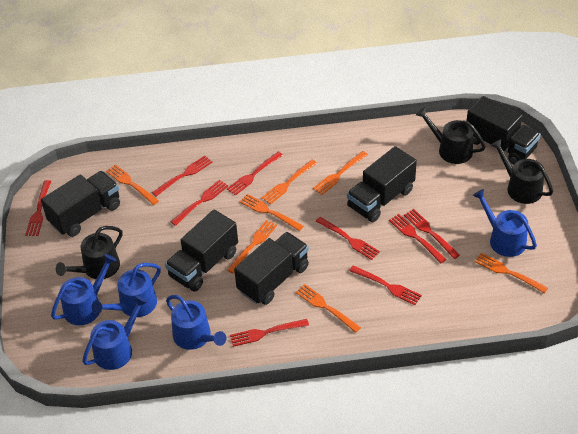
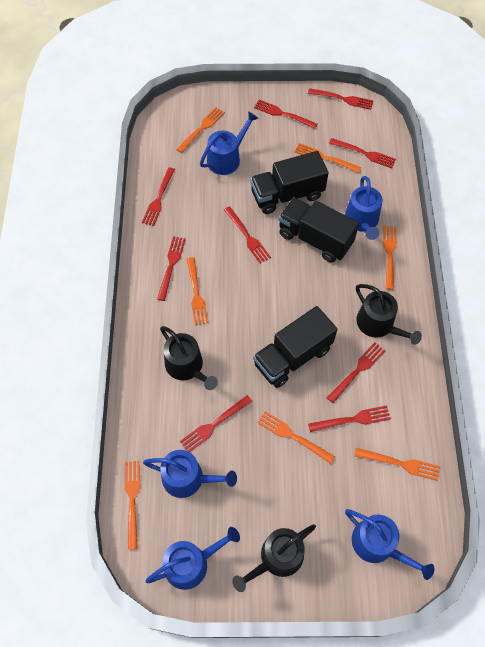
black truck: 5 -> 3

